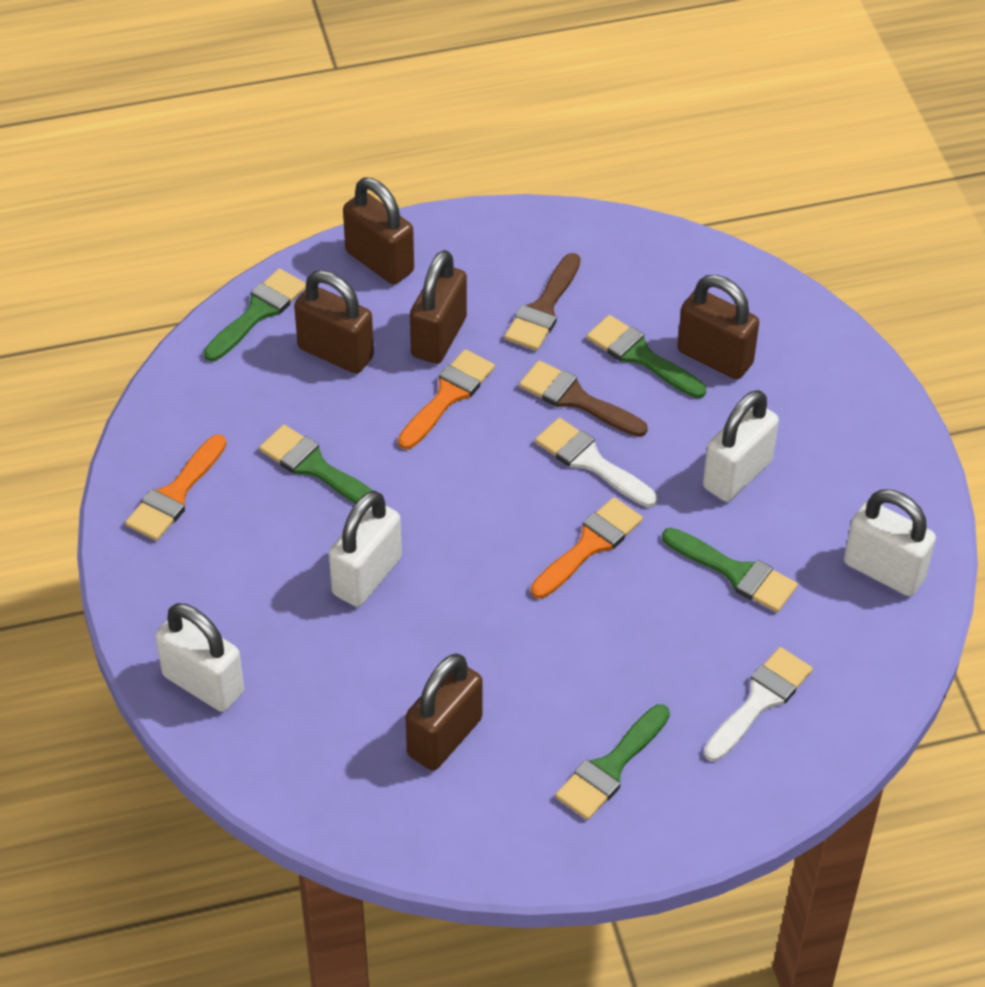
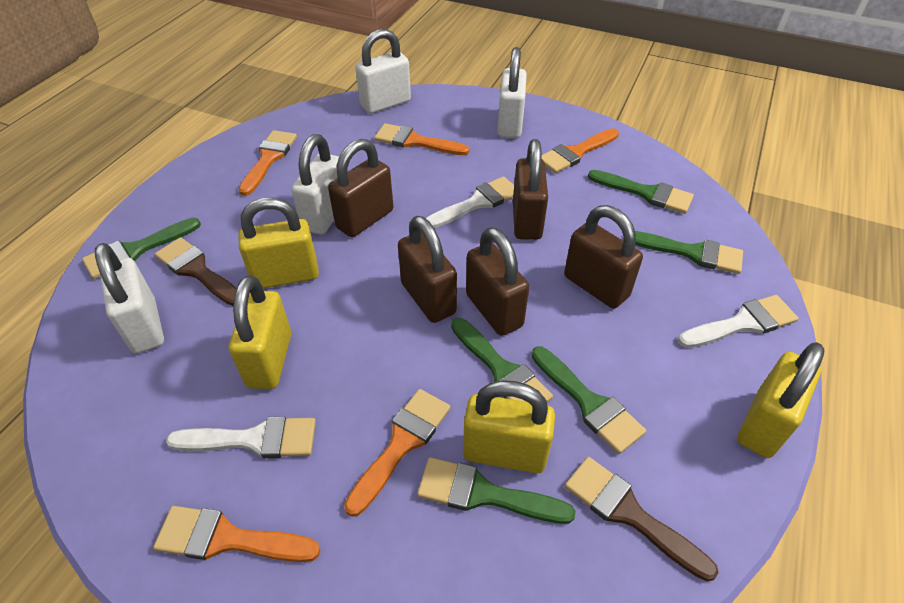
green brush: 5 -> 6
orange brush: 3 -> 5
white brush: 2 -> 3
yellow padlock: 0 -> 4

